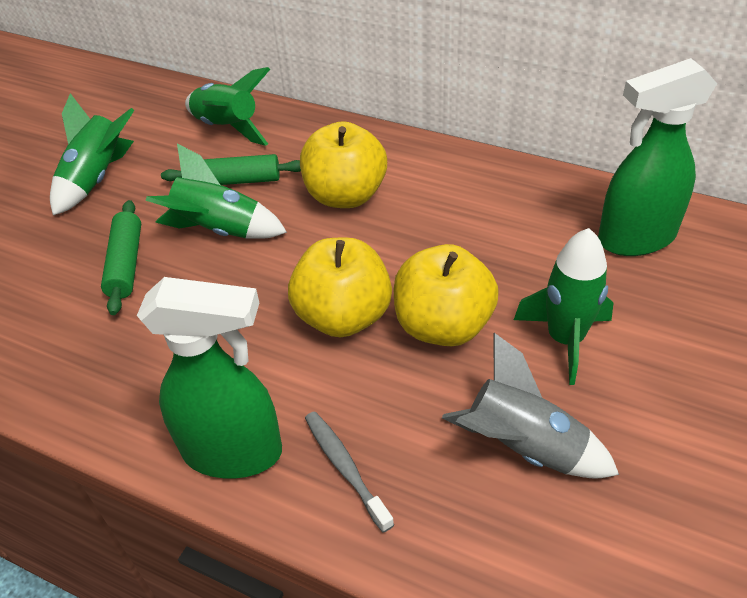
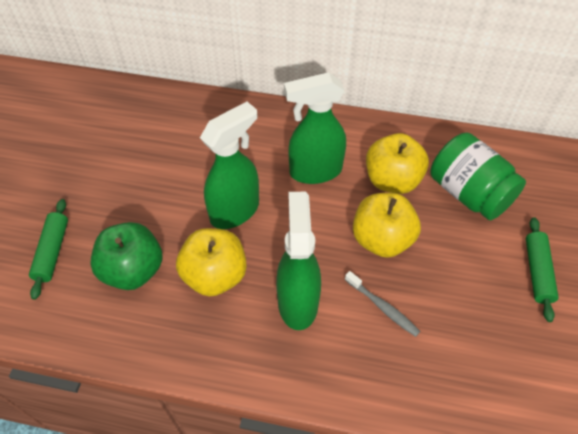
green apple: 0 -> 1
green jar: 0 -> 1
green rocket: 4 -> 0
green spray bottle: 2 -> 3
grey rocket: 1 -> 0

